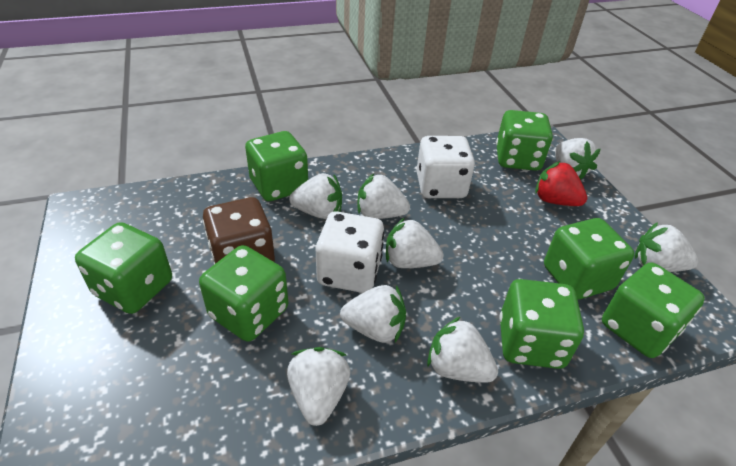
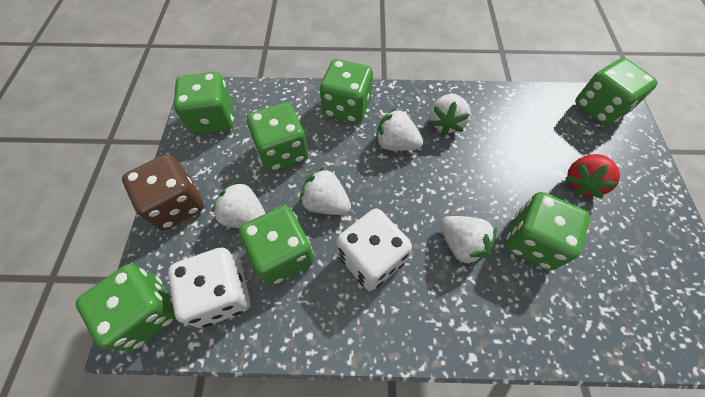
white strawberry: 8 -> 5

